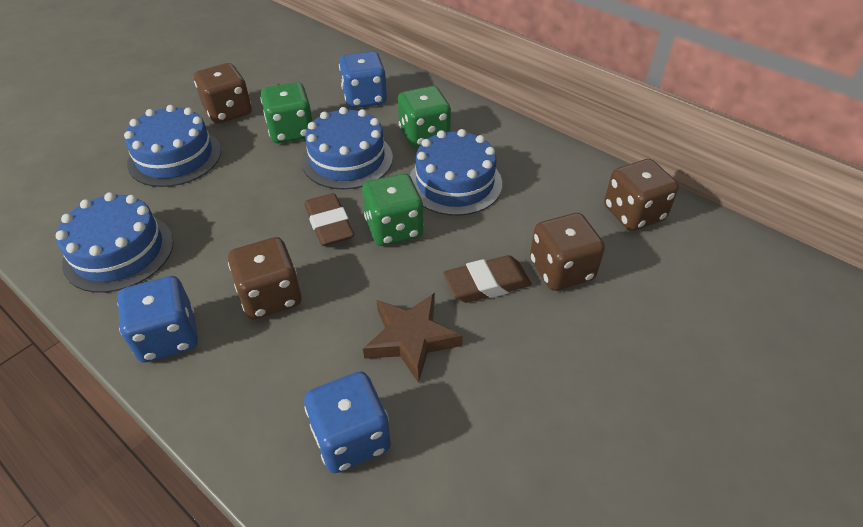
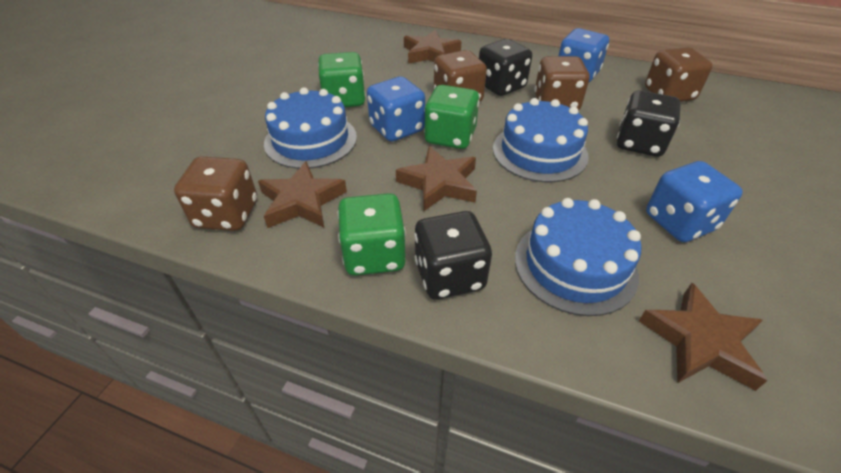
black dice: 0 -> 3
blue cake: 4 -> 3
brown eraser: 2 -> 0
brown star: 1 -> 4

